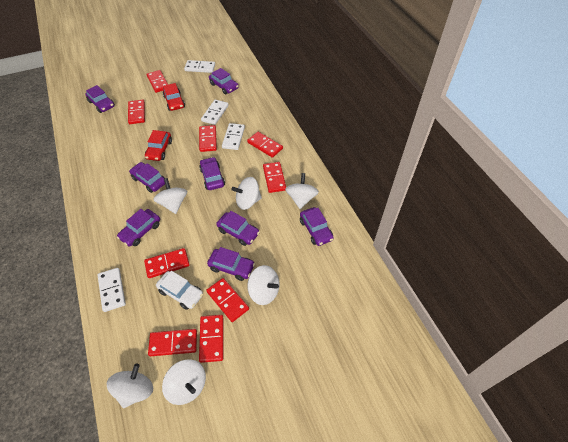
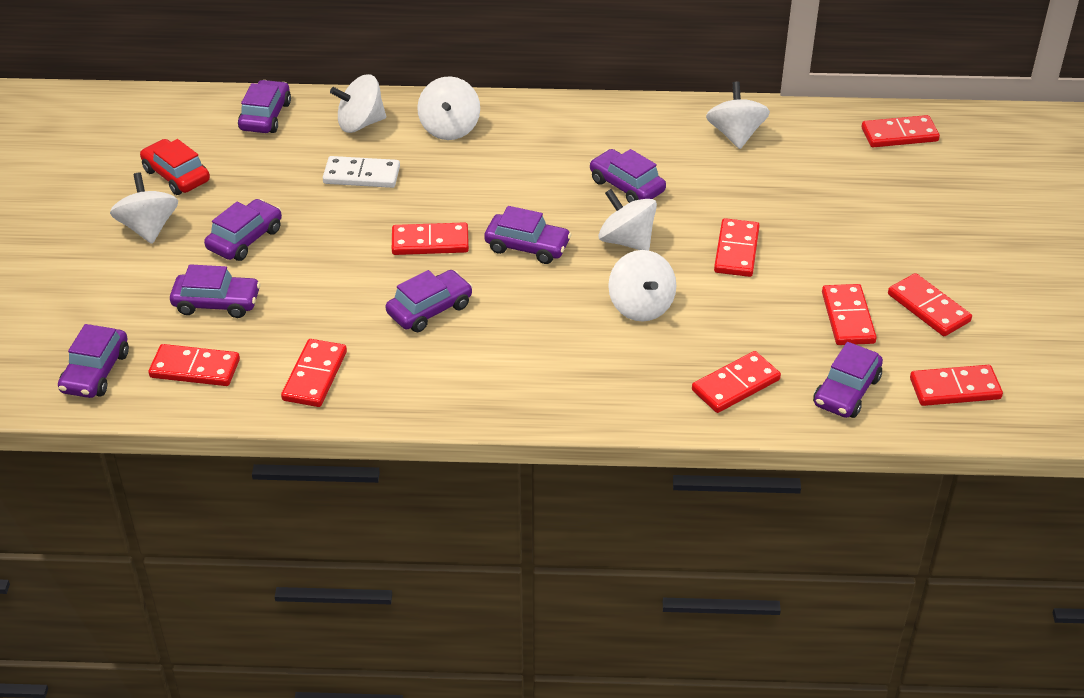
red car: 2 -> 1
white car: 1 -> 0
white domino: 4 -> 1

